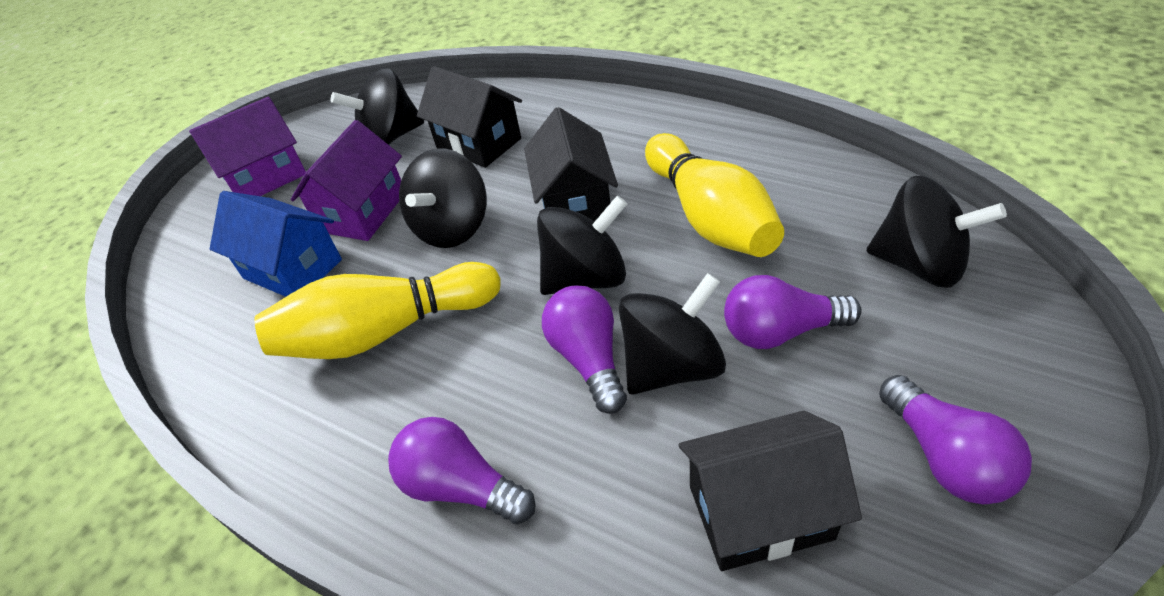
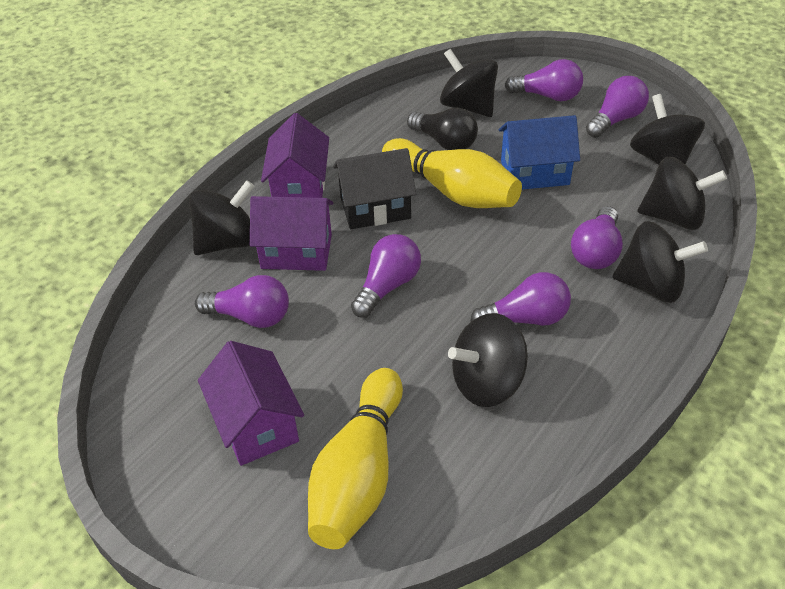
black house: 3 -> 1
black light bulb: 0 -> 1
black spinning top: 5 -> 6
purple house: 2 -> 3
purple light bulb: 4 -> 6

